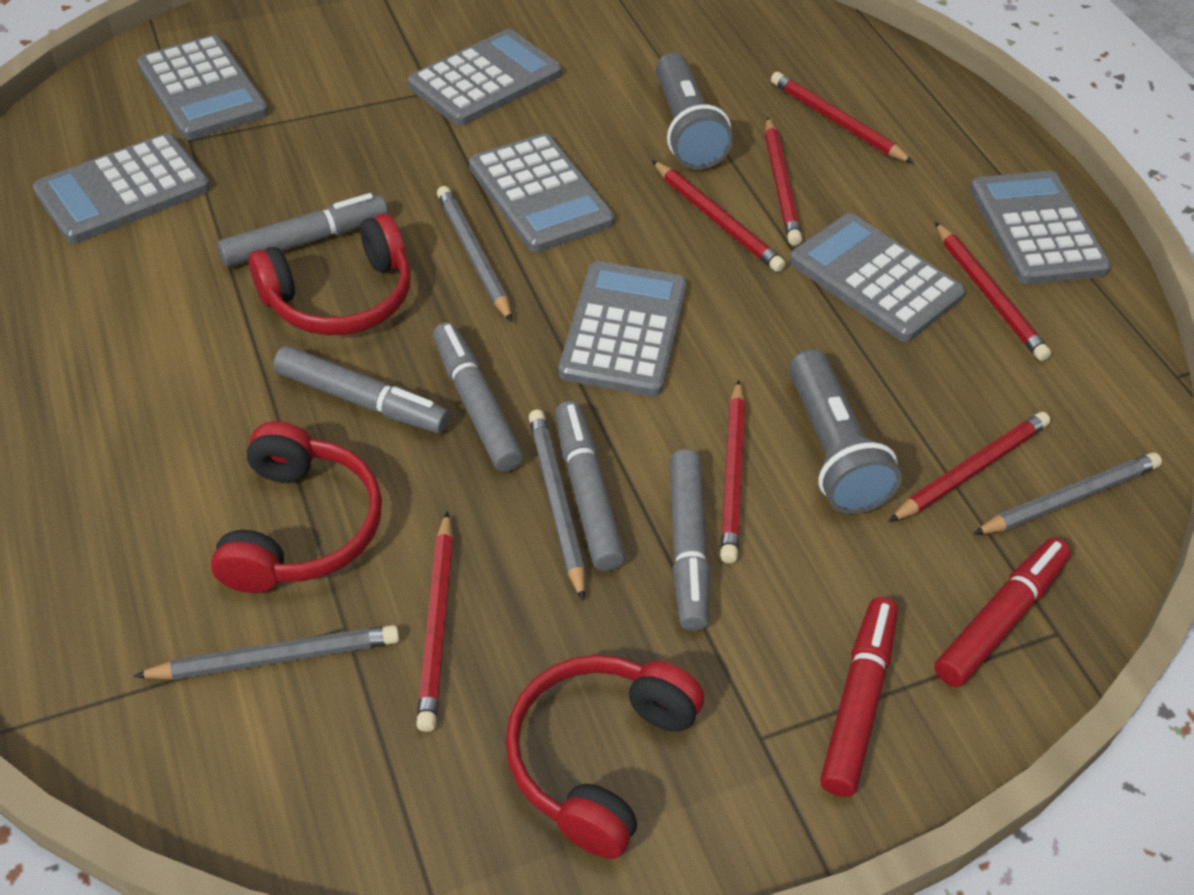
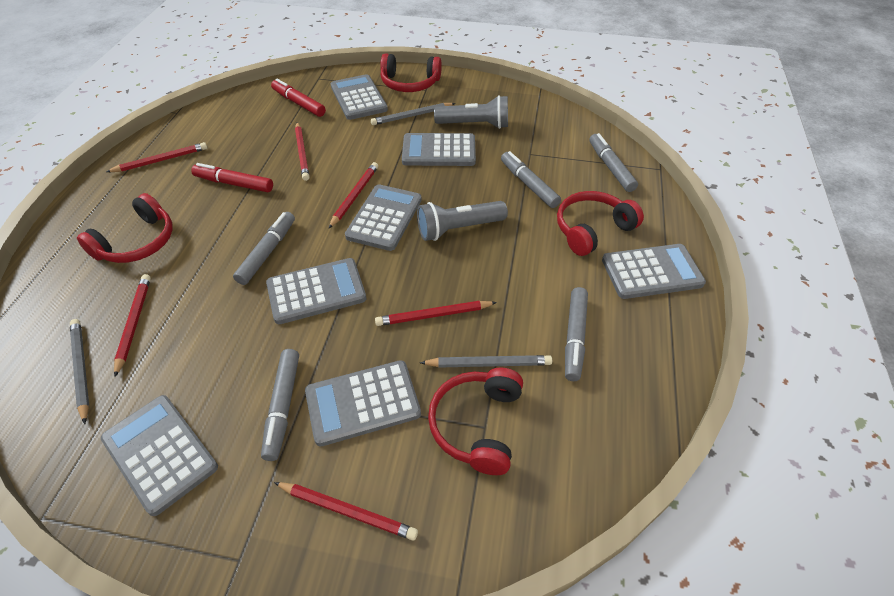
grey pencil: 4 -> 3
red headphones: 3 -> 4
red pencil: 7 -> 6

